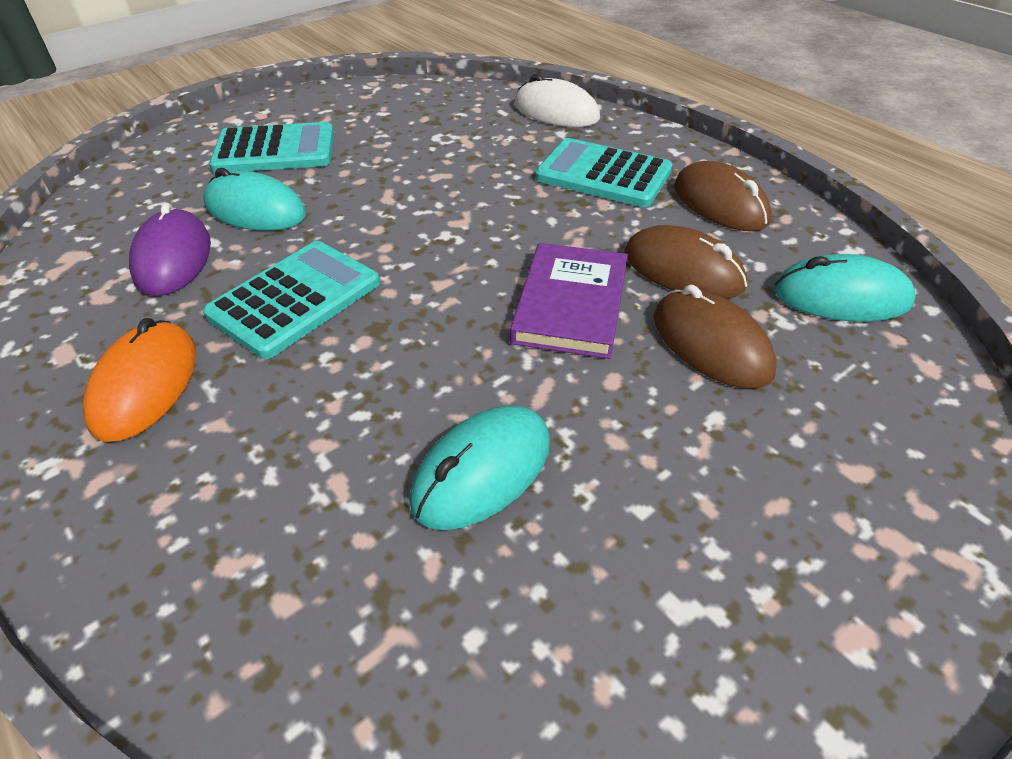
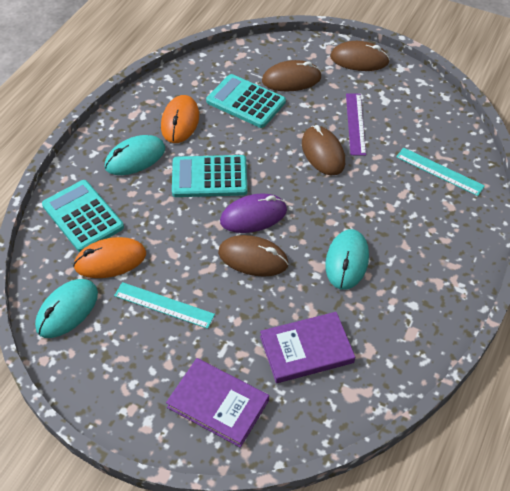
brown mouse: 3 -> 4
orange mouse: 1 -> 2
purple book: 1 -> 2
purple ruler: 0 -> 1
turquoise ruler: 0 -> 2
white mouse: 1 -> 0

